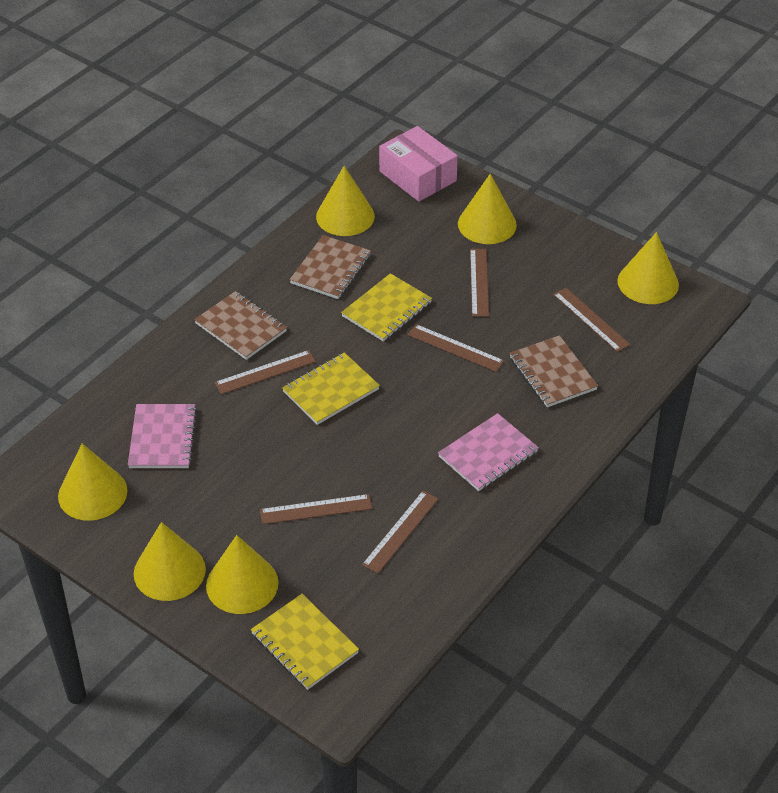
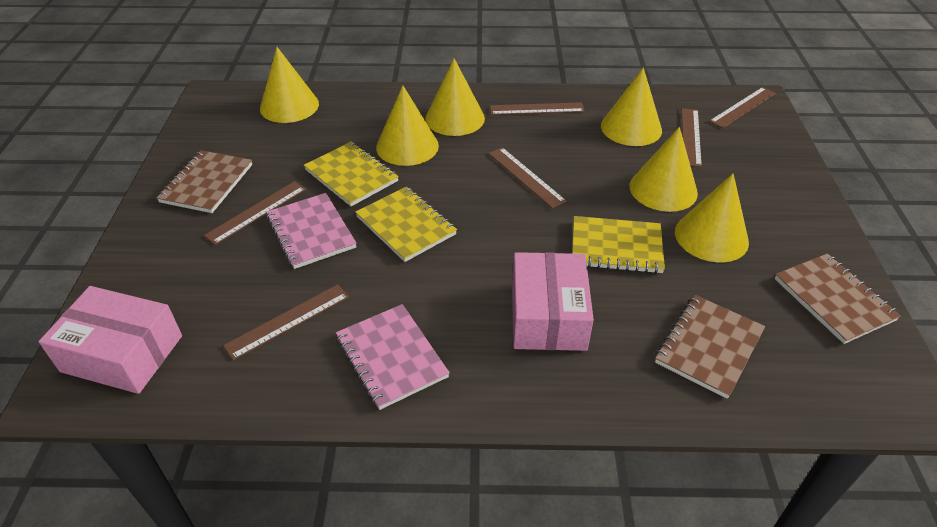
pink box: 1 -> 2

